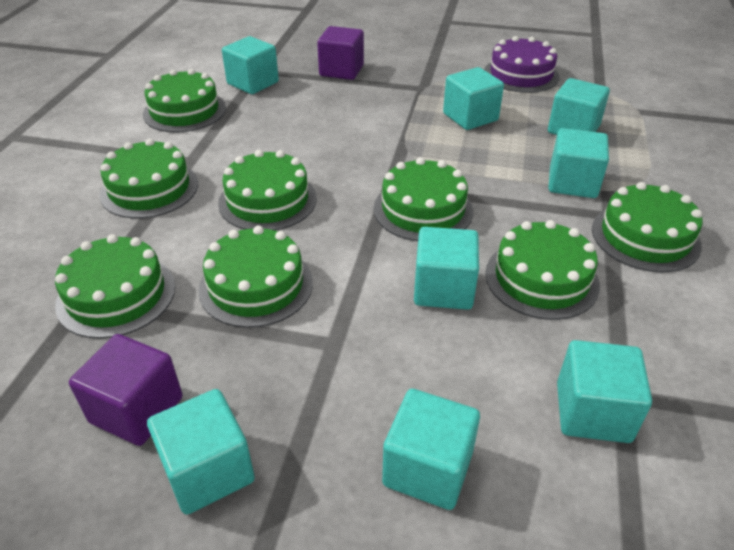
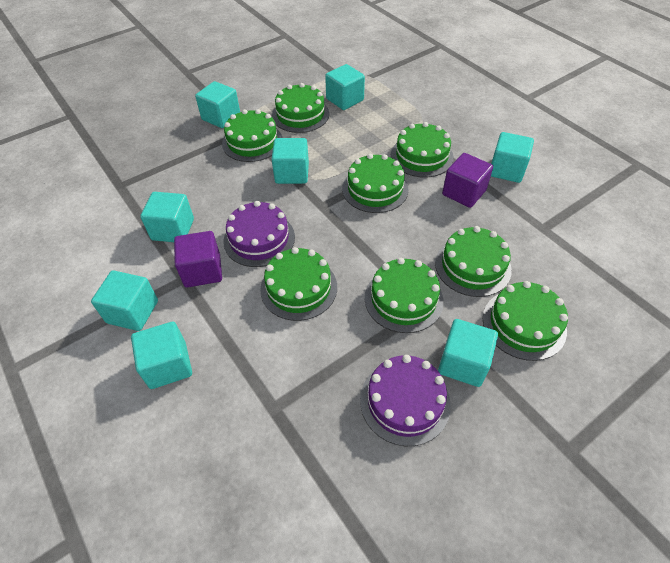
purple cake: 1 -> 2

